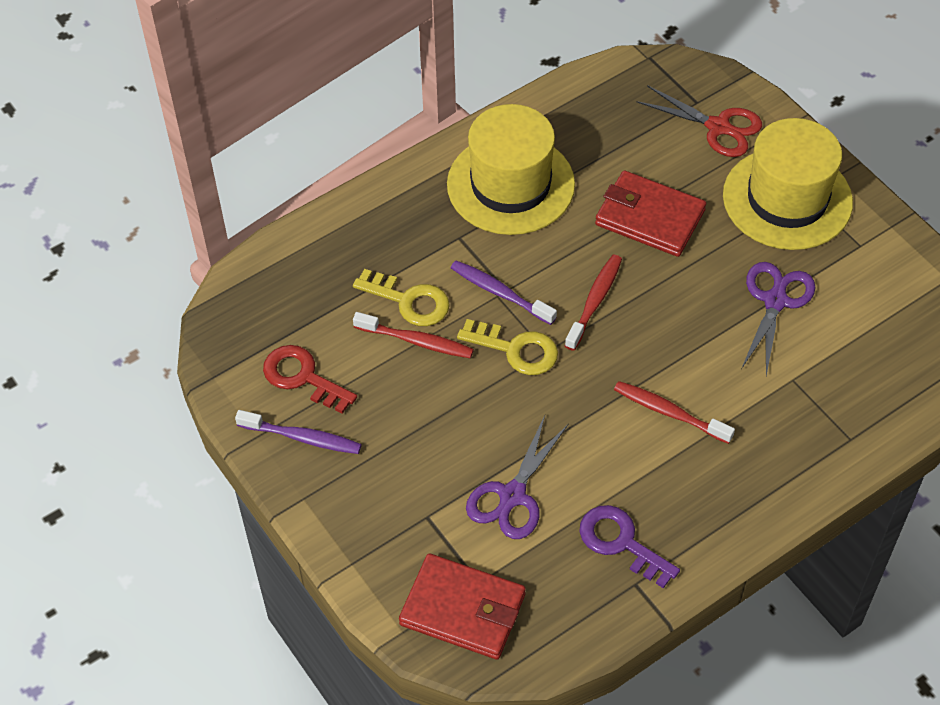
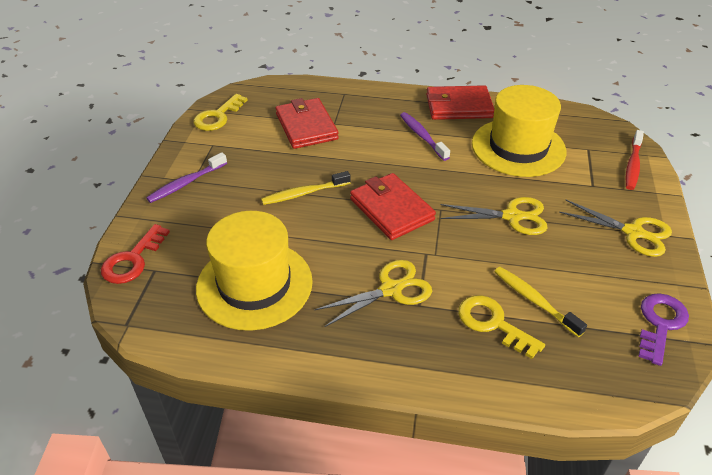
purple scissors: 2 -> 0
red scissors: 1 -> 0
red toothbrush: 3 -> 1
red wallet: 2 -> 3
yellow scissors: 0 -> 3
yellow toothbrush: 0 -> 2

